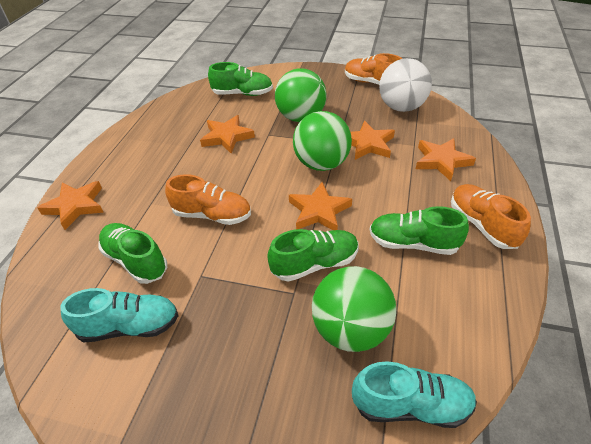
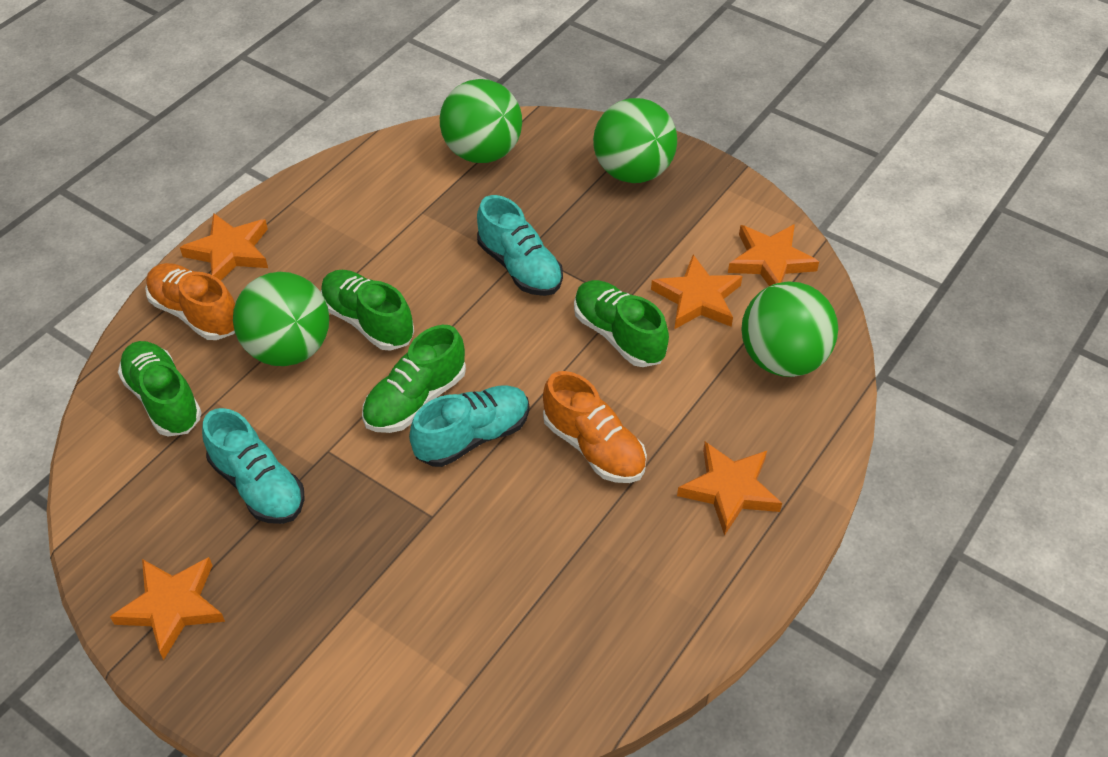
green ball: 3 -> 4
orange shoe: 3 -> 2
turquoise shoe: 2 -> 3
white ball: 1 -> 0

